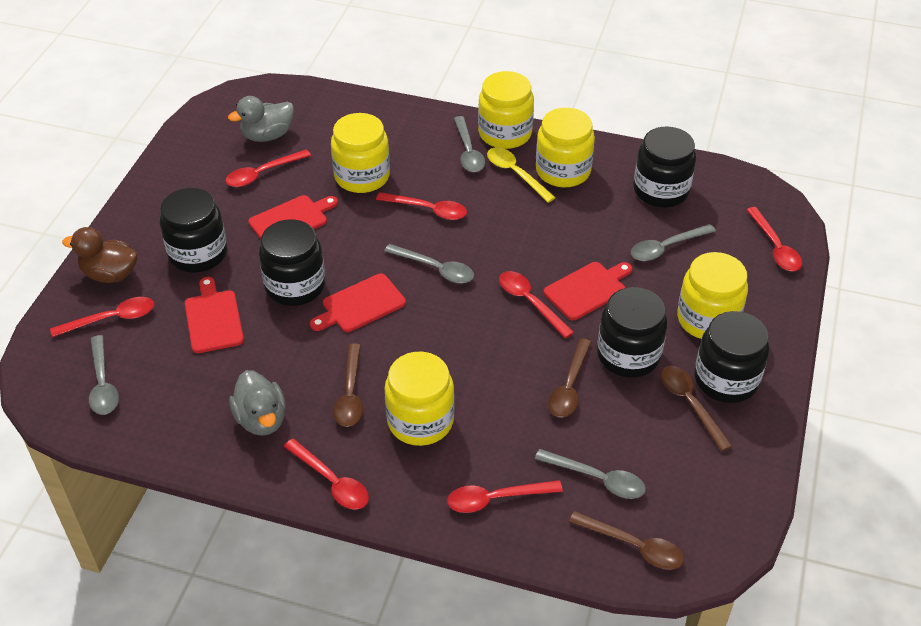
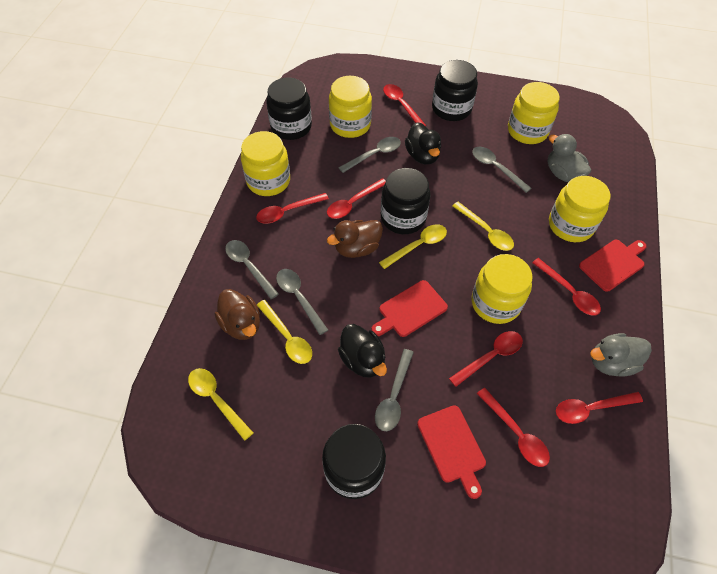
black duck: 0 -> 2
black jar: 5 -> 4
brown duck: 1 -> 2
brown spoon: 4 -> 0
red cutting board: 4 -> 3
yellow spoon: 1 -> 4

